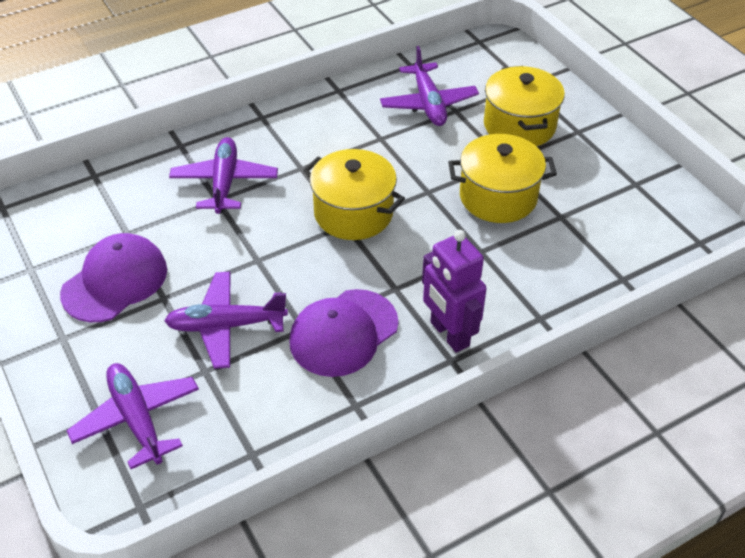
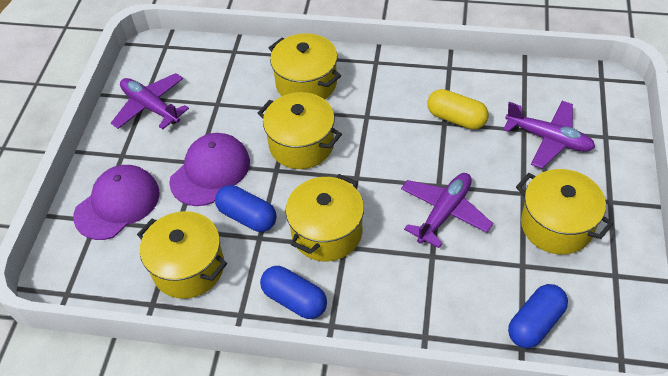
blue capsule: 0 -> 3
purple plane: 4 -> 3
purple robot: 1 -> 0
yellow capsule: 0 -> 1
yellow pot: 3 -> 5

